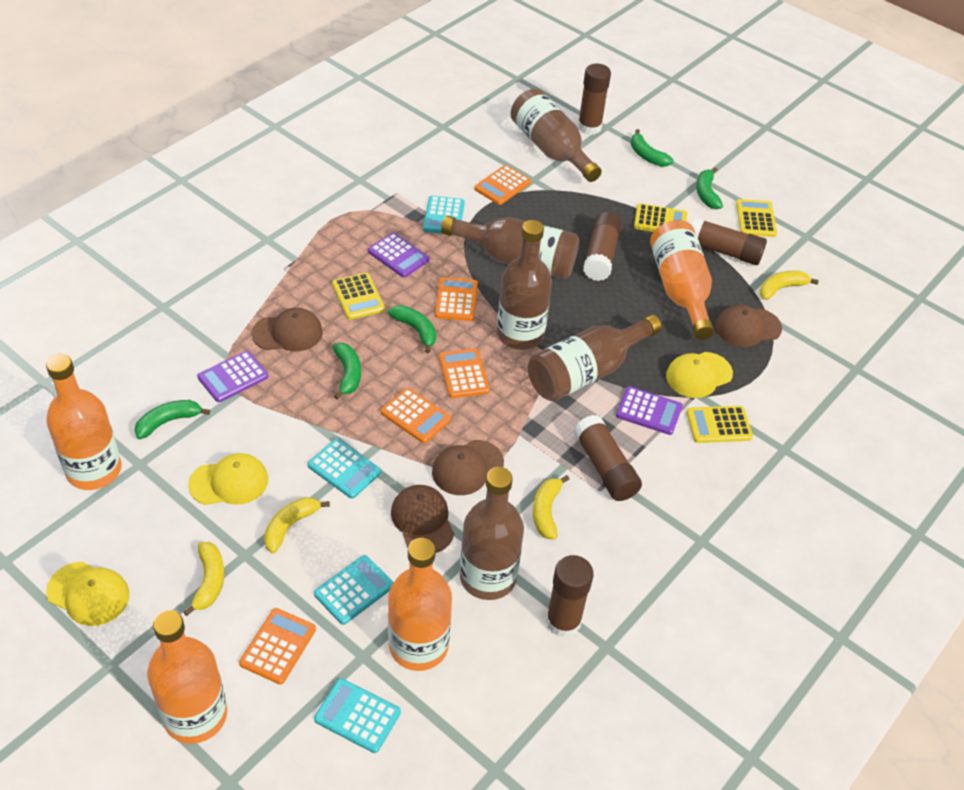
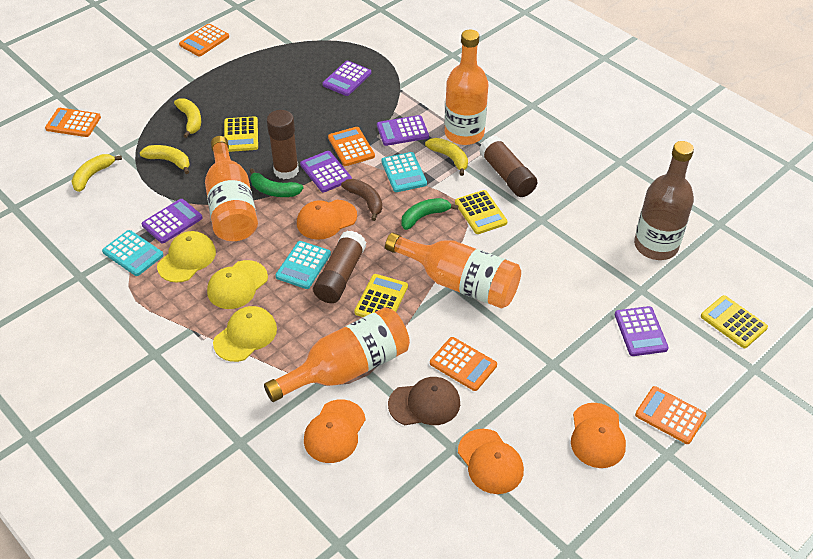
brown banana: 0 -> 1
brown bottle: 5 -> 1
brown cap: 4 -> 1
brown glue stick: 5 -> 3
green banana: 5 -> 2
orange cap: 0 -> 4
purple calculator: 3 -> 5
turquoise calculator: 4 -> 3

